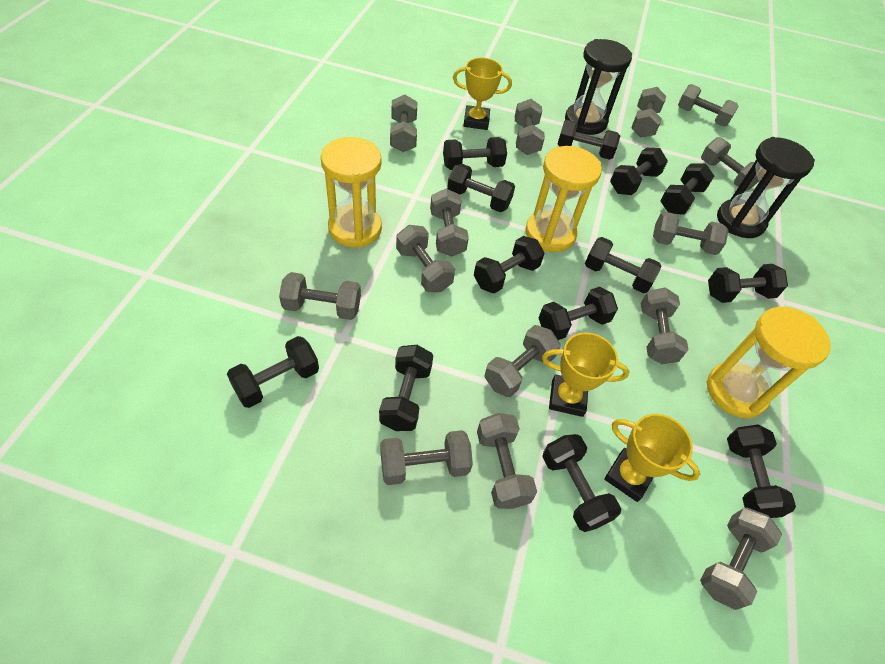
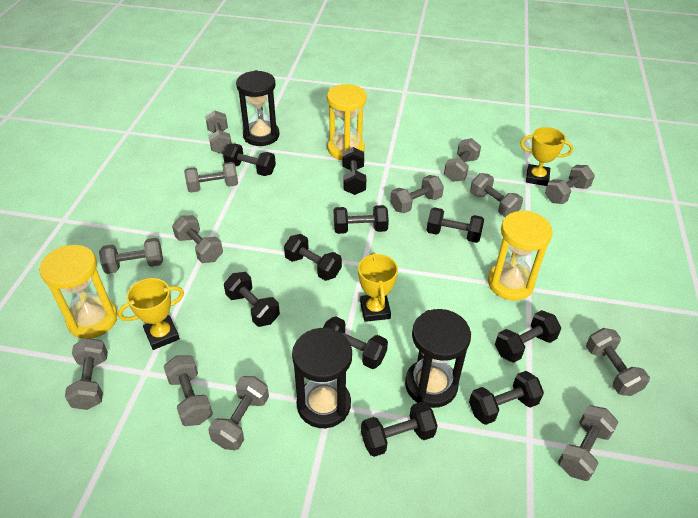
black dumbbell: 13 -> 10
black hourglass: 2 -> 3
grey dumbbell: 14 -> 13

